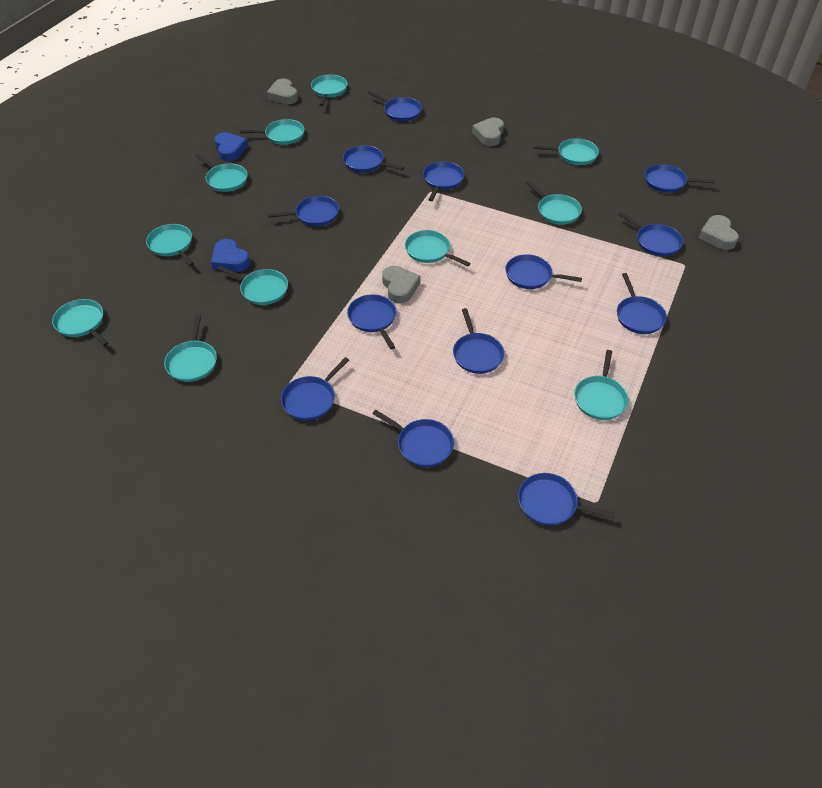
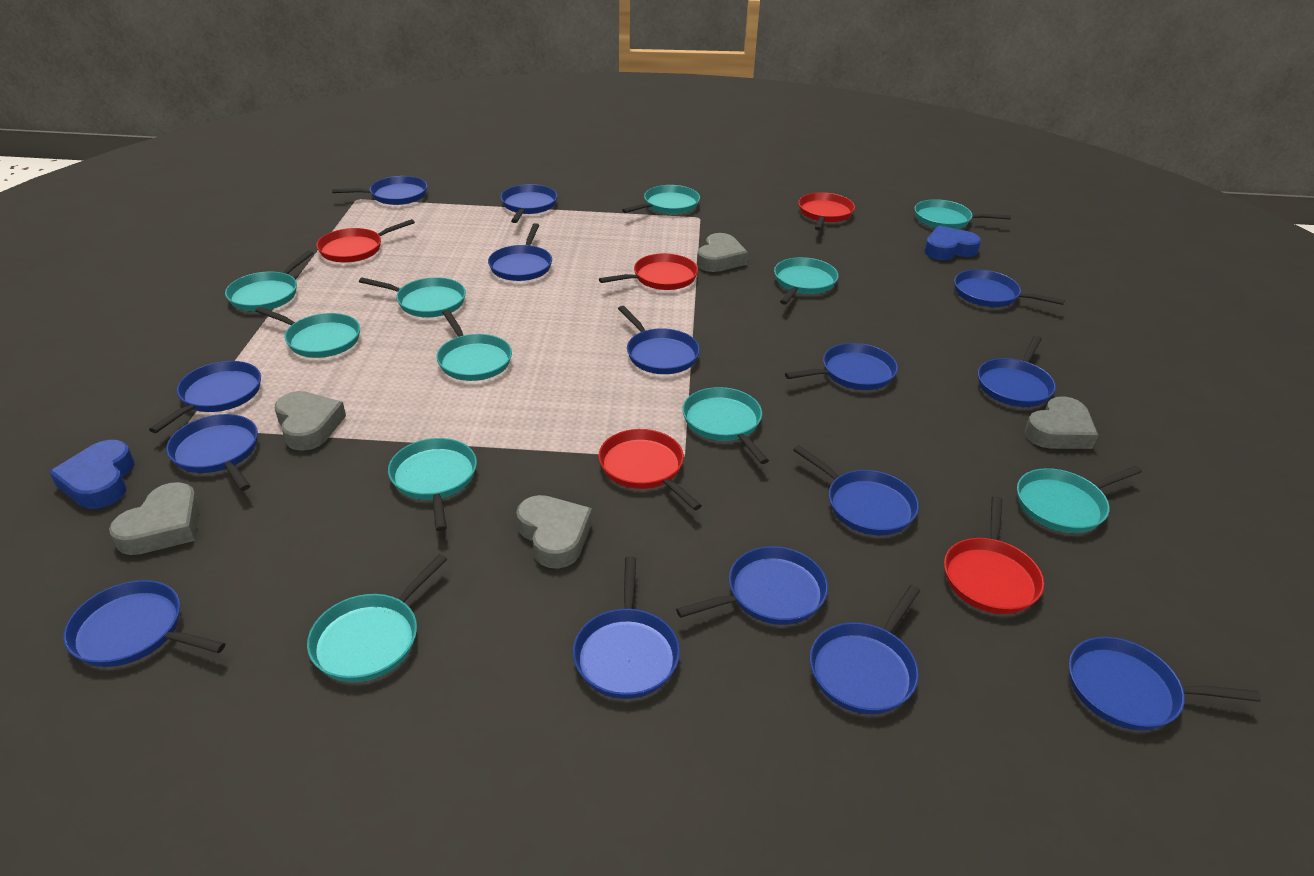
blue pan: 13 -> 15
grey heart: 4 -> 5
red pan: 0 -> 5

